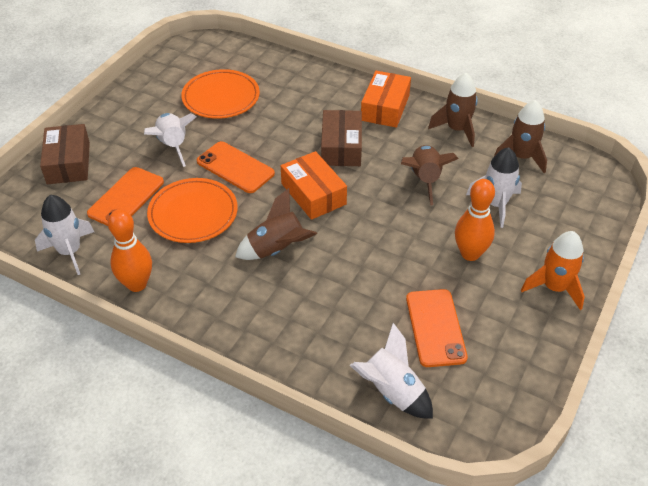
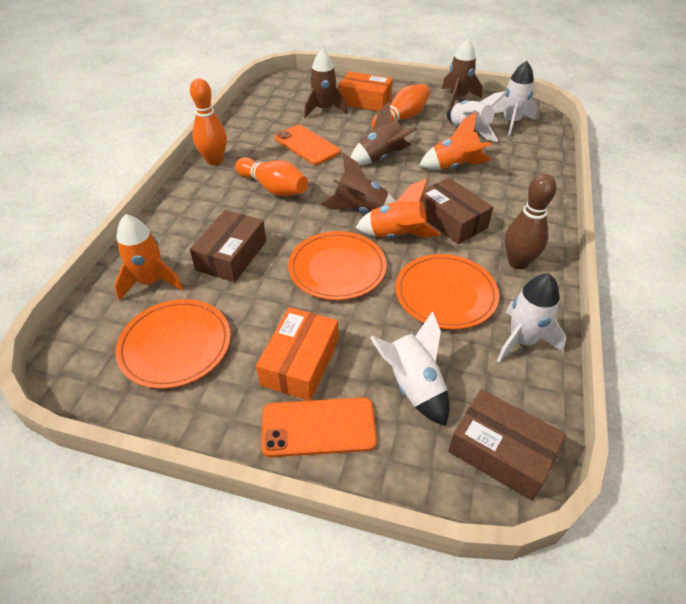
brown bowling pin: 0 -> 1
brown box: 2 -> 3
orange bowling pin: 2 -> 3
orange phone: 3 -> 2
orange plate: 2 -> 3
orange rocket: 1 -> 3

